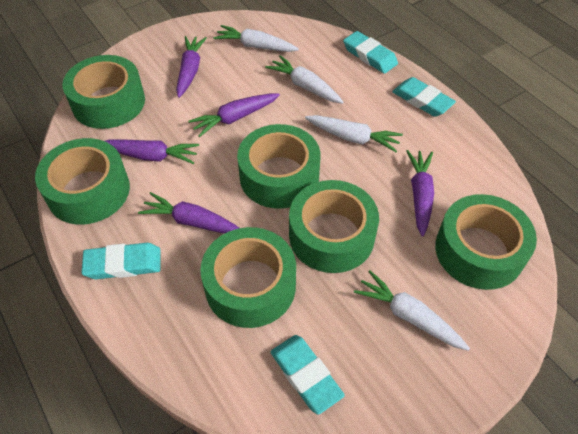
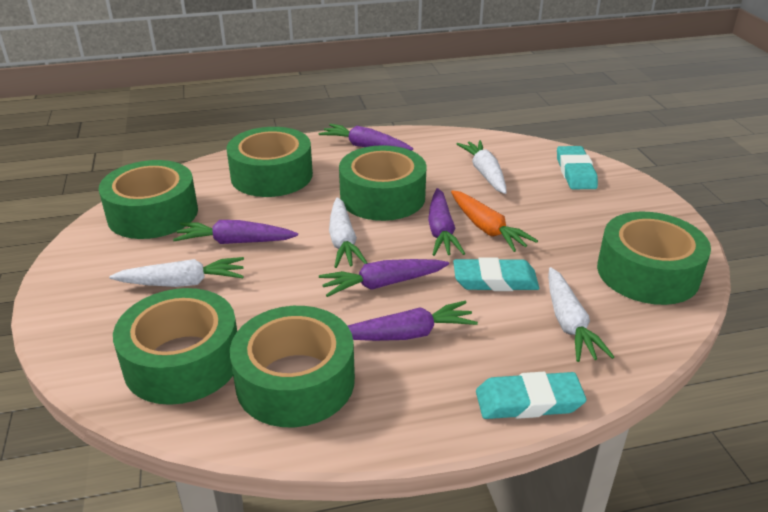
orange carrot: 0 -> 1
turquoise eraser: 4 -> 3

